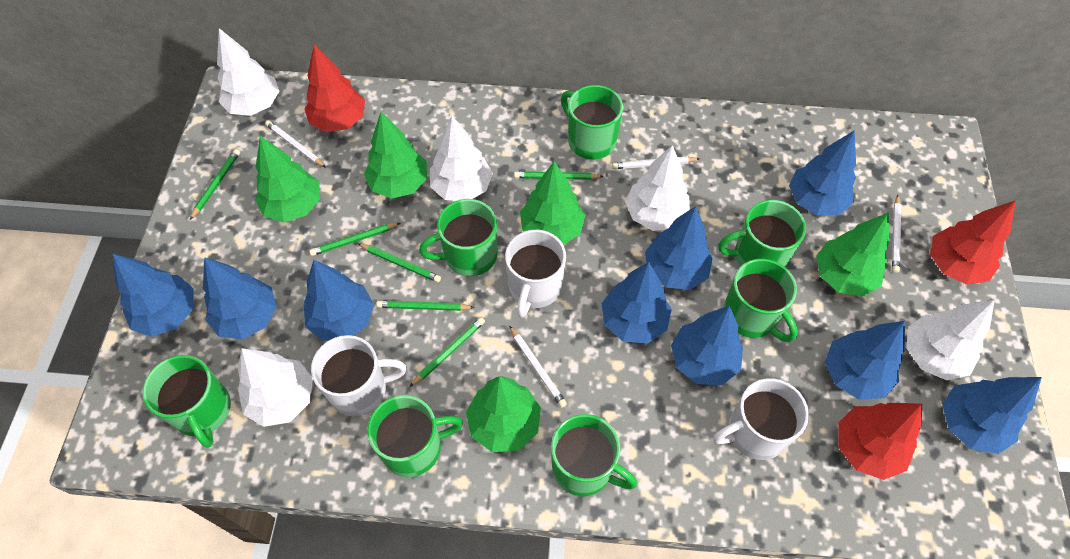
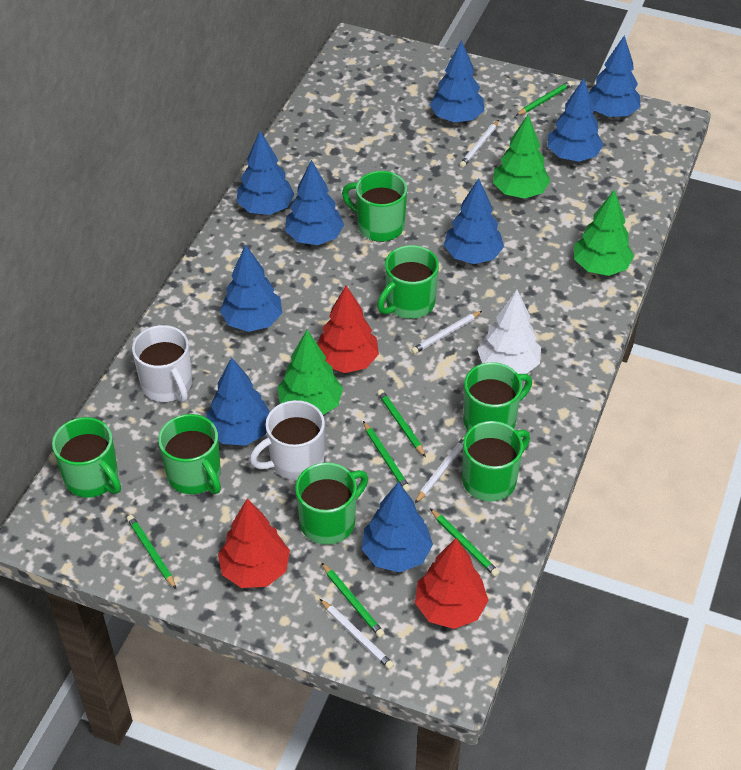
green tree: 5 -> 3
white mug: 3 -> 2
white tree: 5 -> 1

